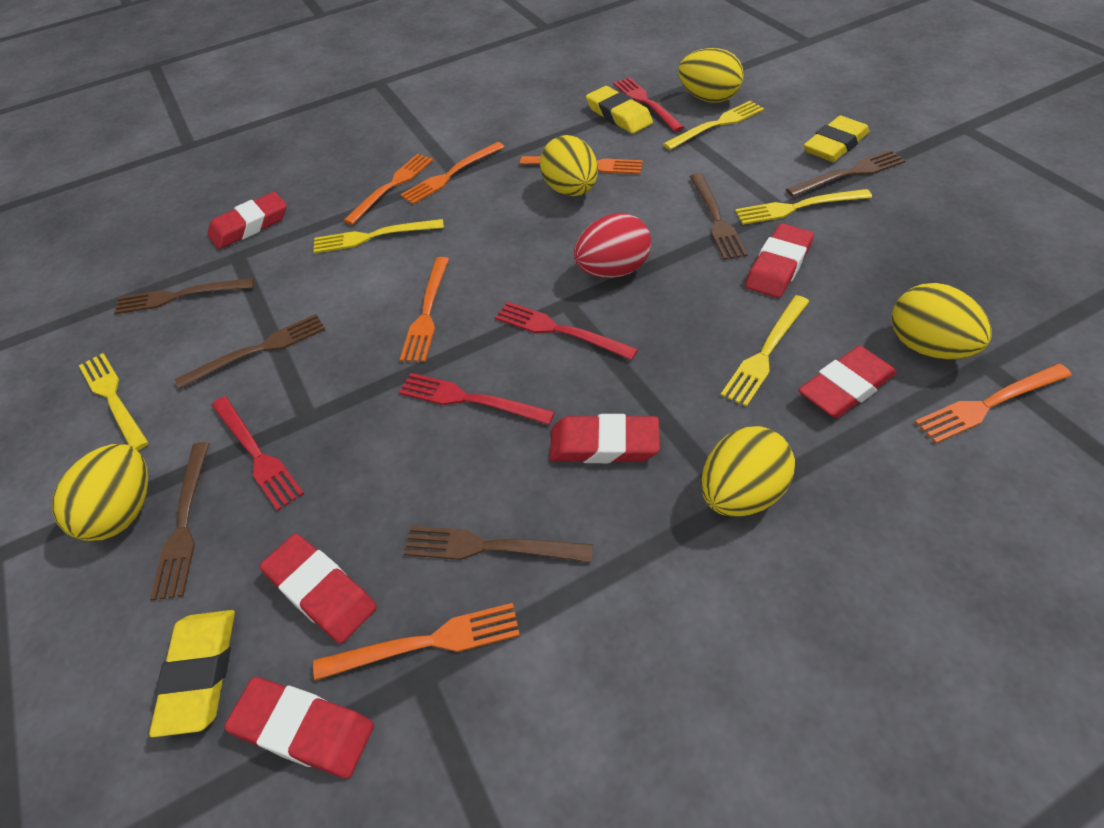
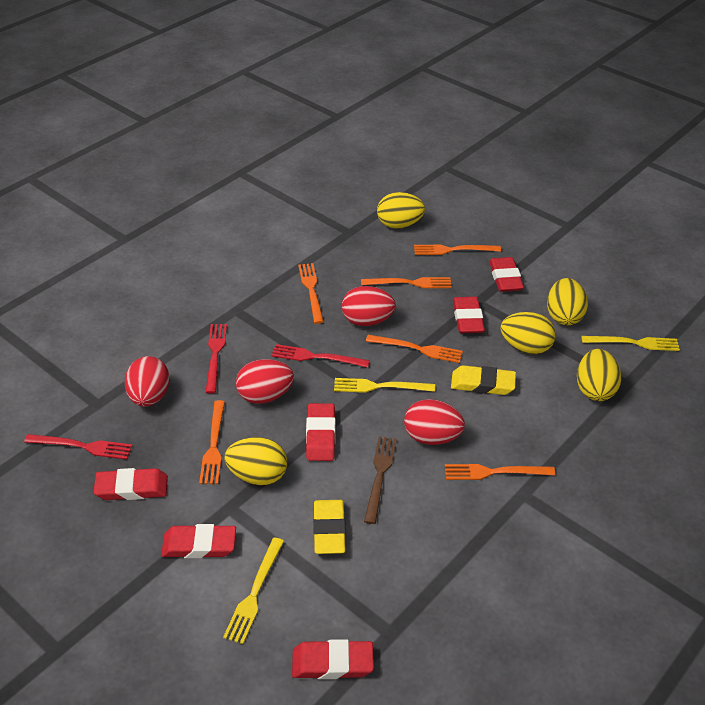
brown fork: 6 -> 1
red egg: 1 -> 4
red fork: 4 -> 3
yellow eraser: 3 -> 2
yellow fork: 5 -> 3

